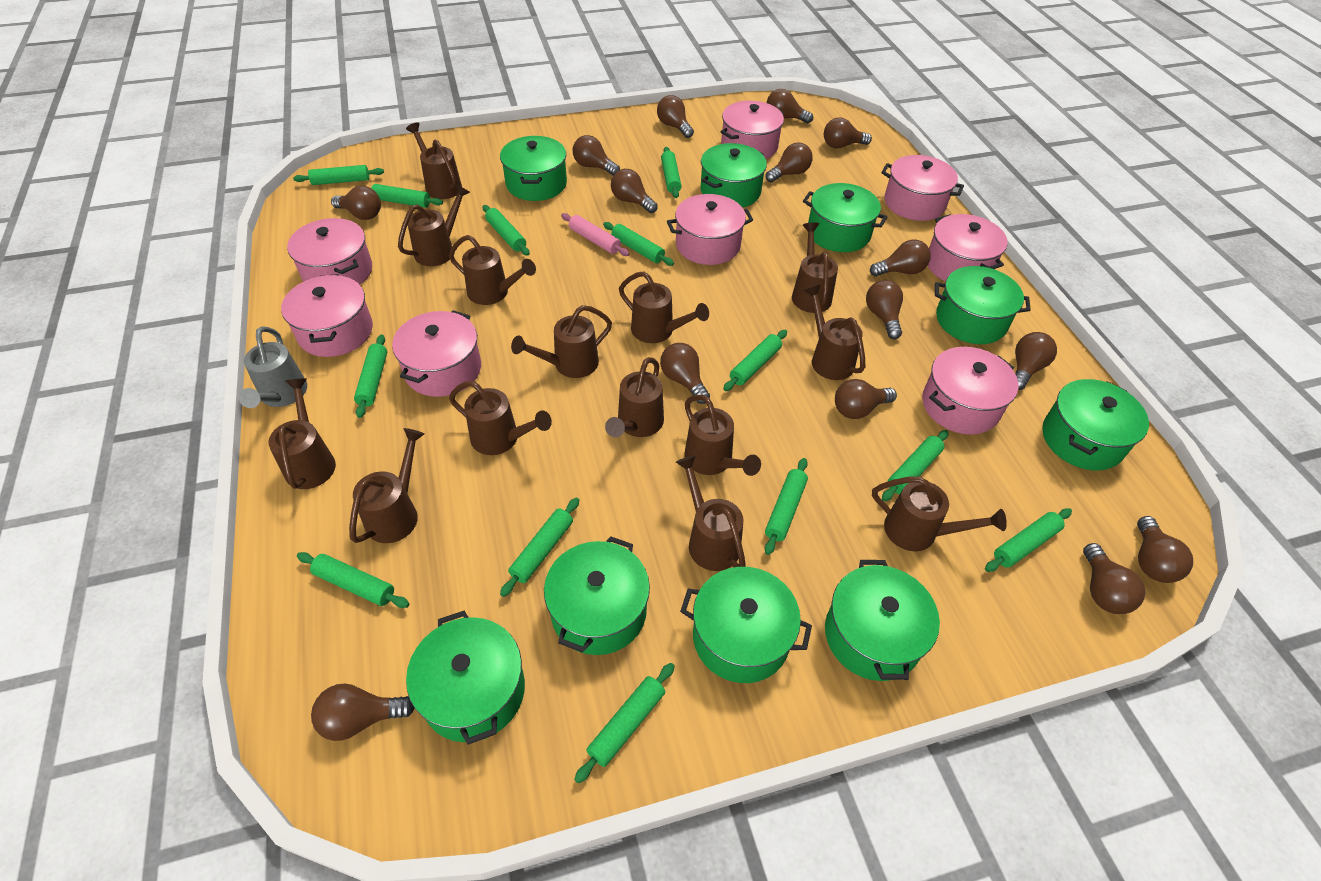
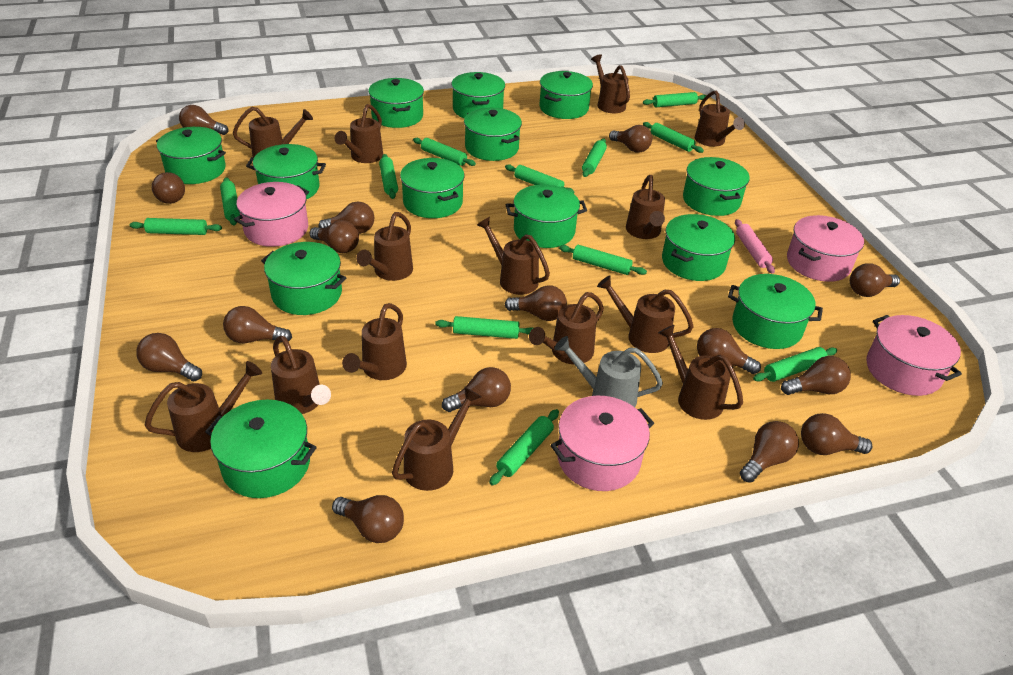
green pot: 9 -> 13
green rolling pin: 13 -> 12
pink pot: 8 -> 4

